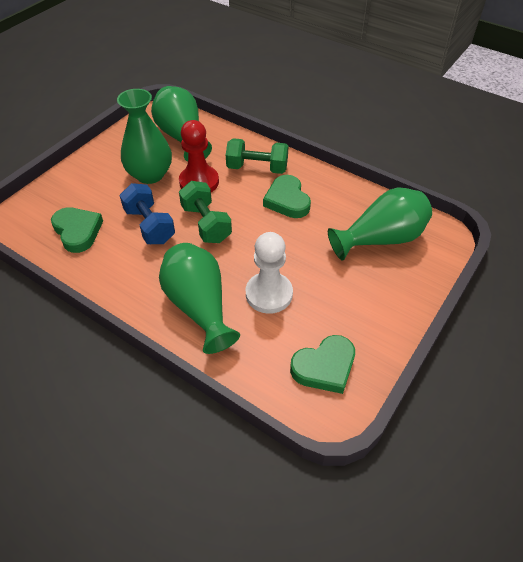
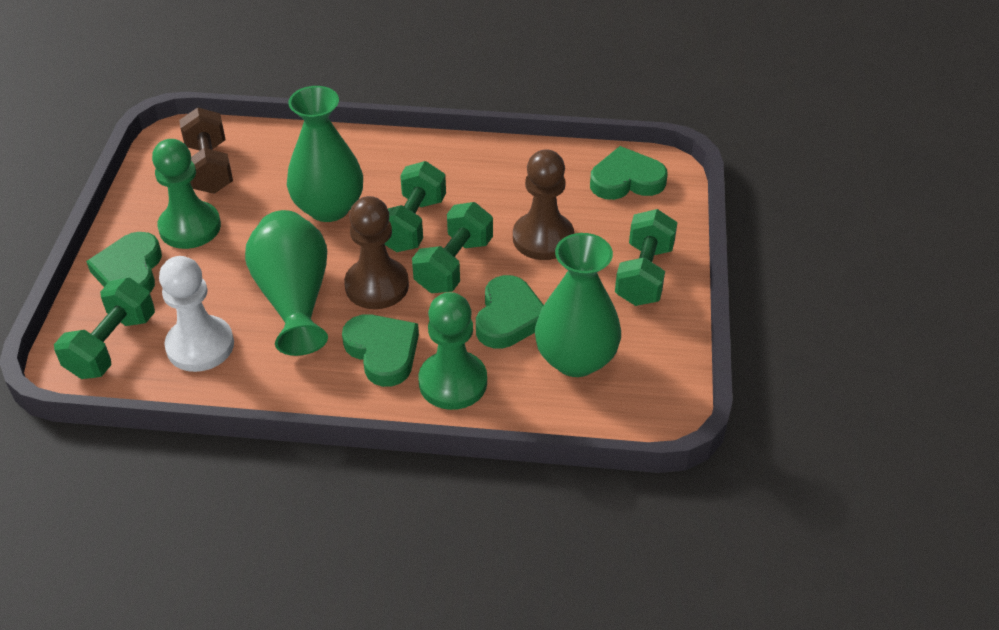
blue dumbbell: 1 -> 0
brown dumbbell: 0 -> 1
brown pawn: 0 -> 2
green dumbbell: 2 -> 4
green heart: 3 -> 4
green pawn: 0 -> 2
green vase: 4 -> 3
red pawn: 1 -> 0

